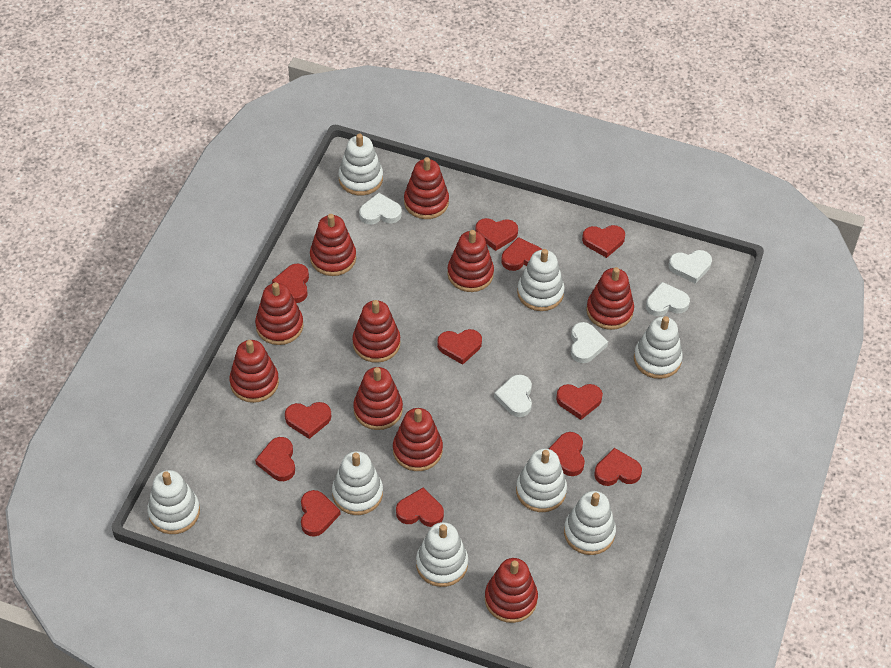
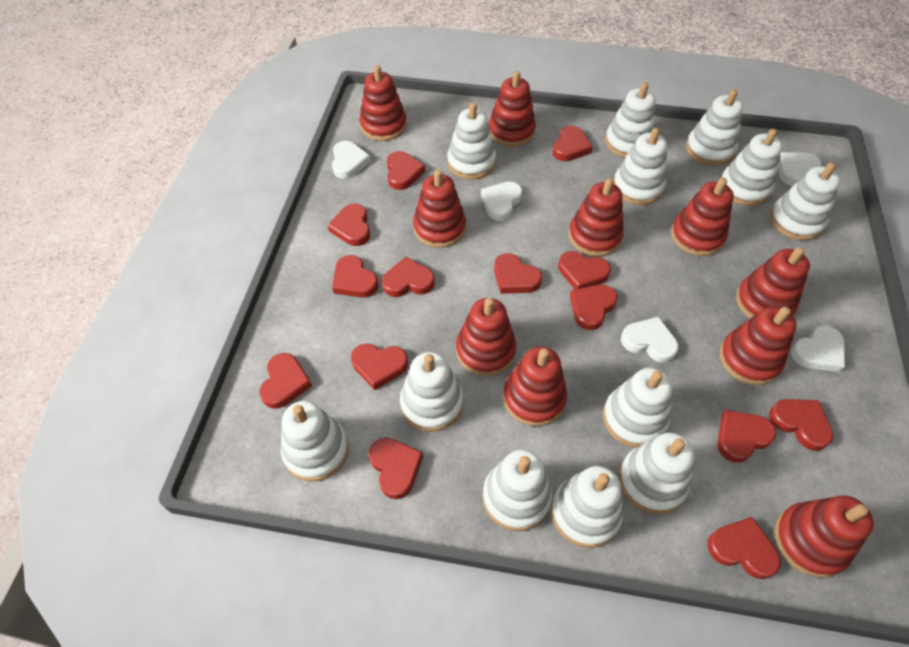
red heart: 12 -> 14
white stacking toy: 8 -> 12

